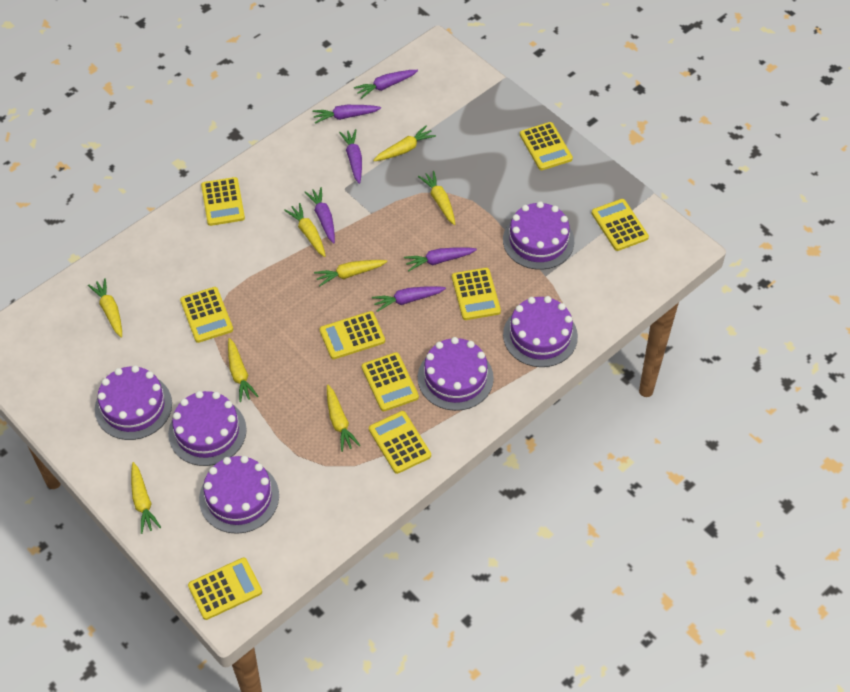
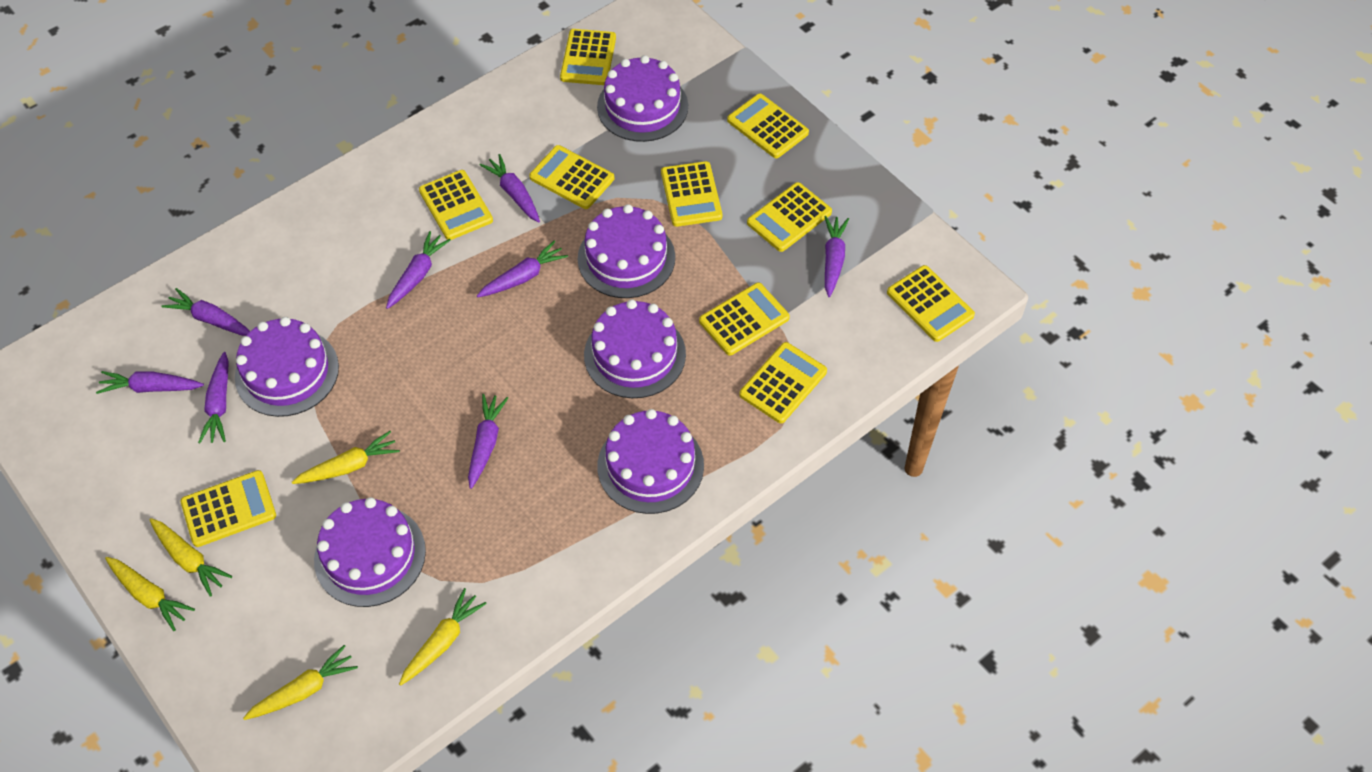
purple carrot: 6 -> 8
yellow calculator: 9 -> 10
yellow carrot: 8 -> 5

